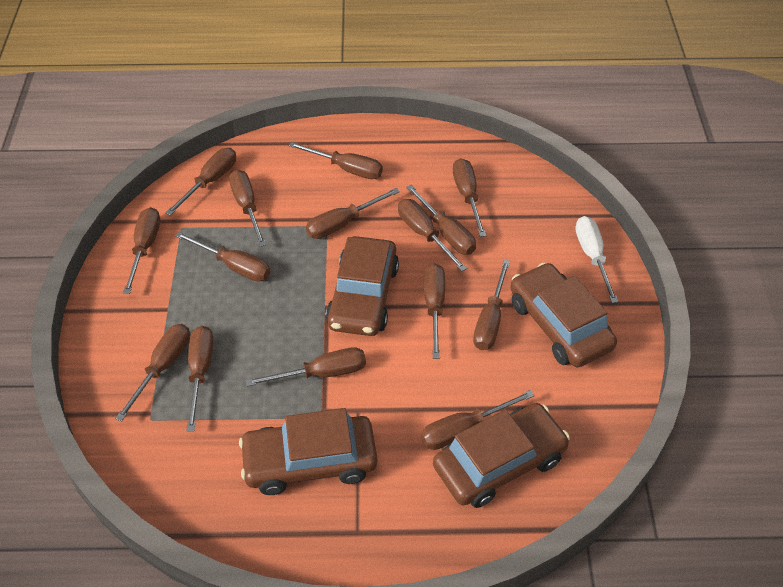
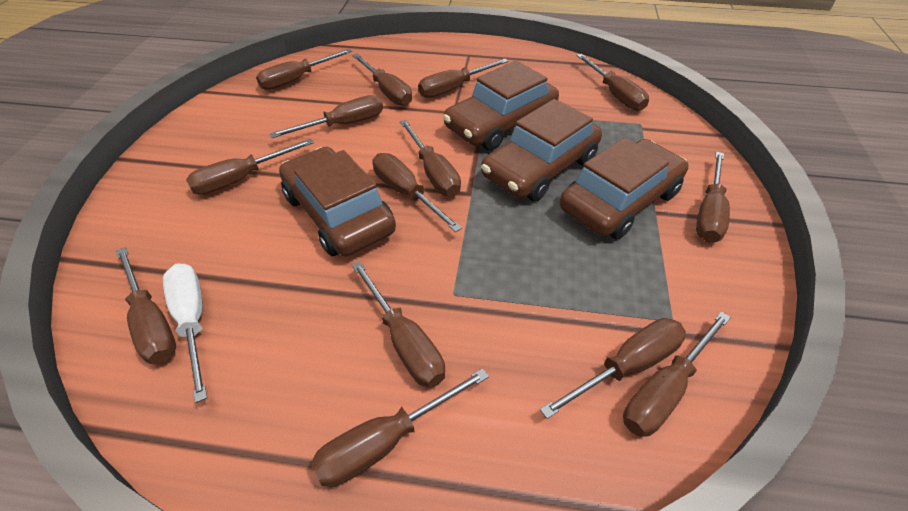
brown screwdriver: 15 -> 14

